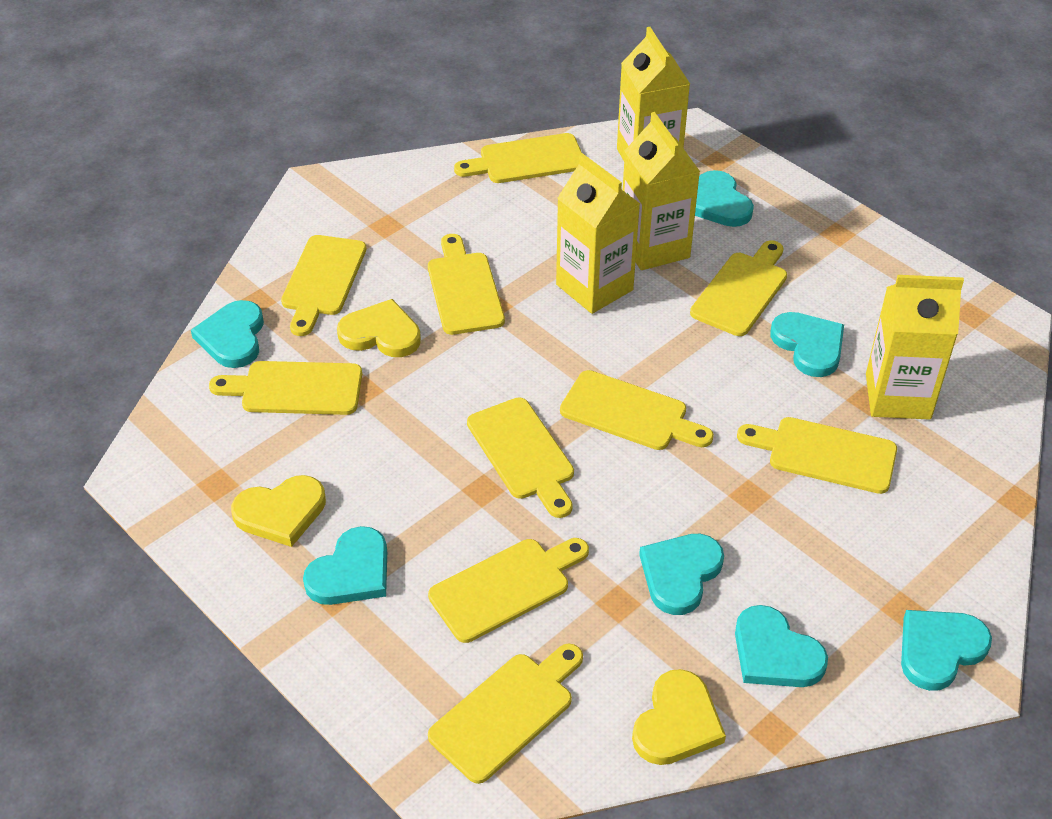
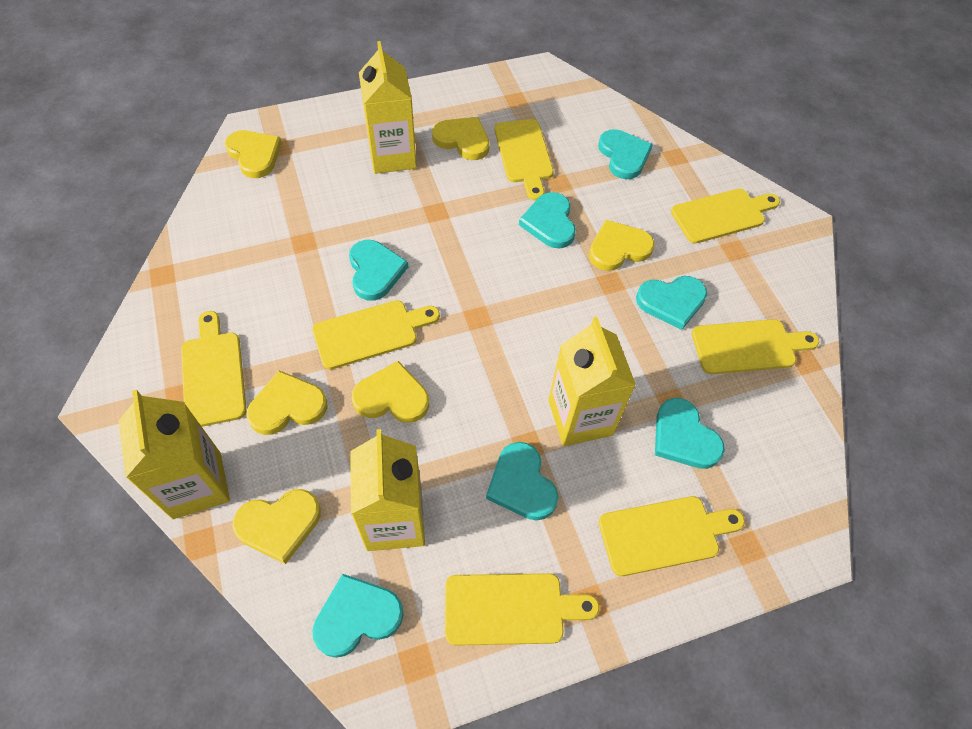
yellow cutting board: 10 -> 7
yellow heart: 3 -> 6

